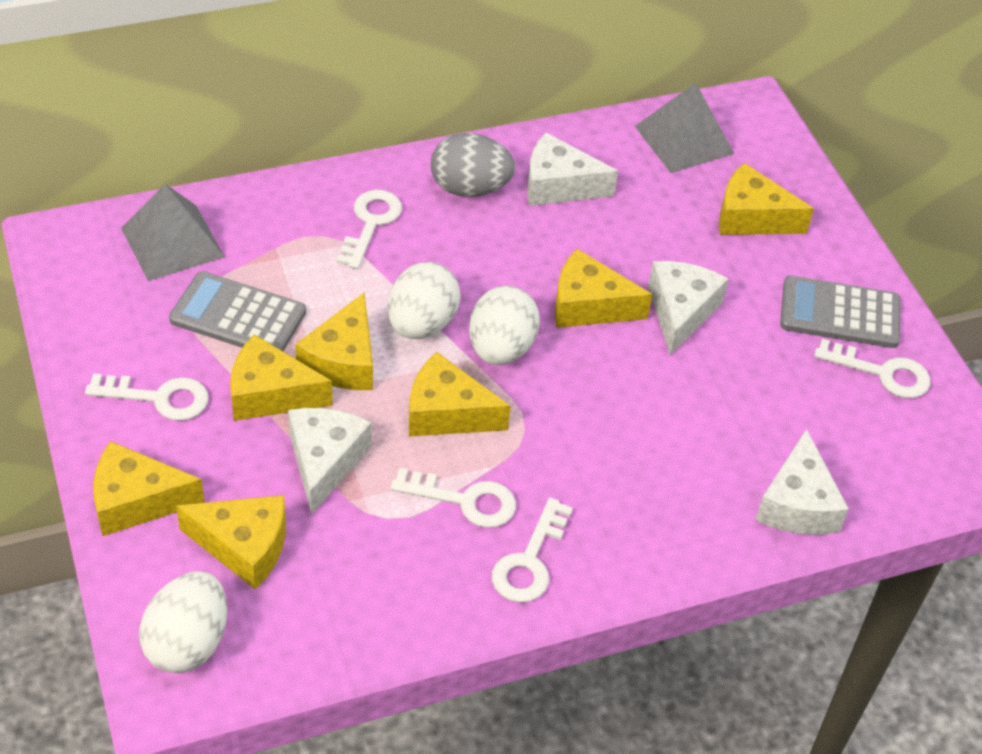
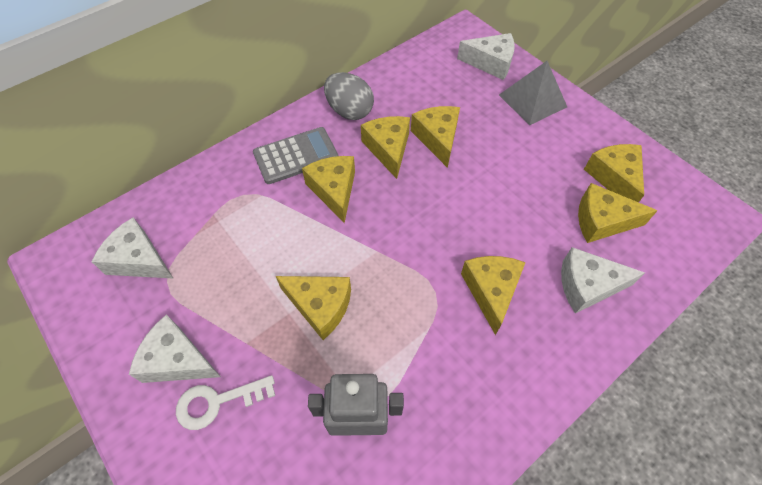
grey calculator: 2 -> 1
grey pyramid: 2 -> 1
grey robot: 0 -> 1
white egg: 3 -> 0
white key: 5 -> 1

